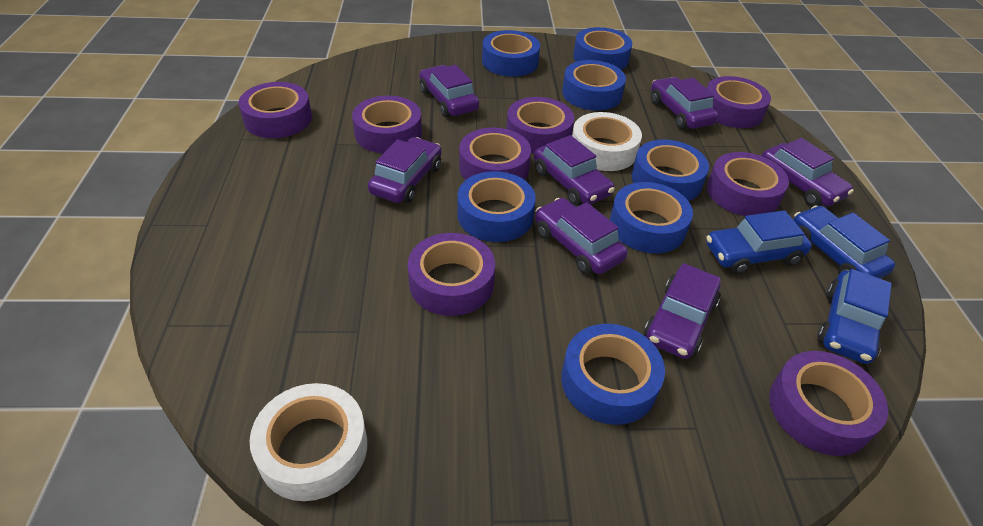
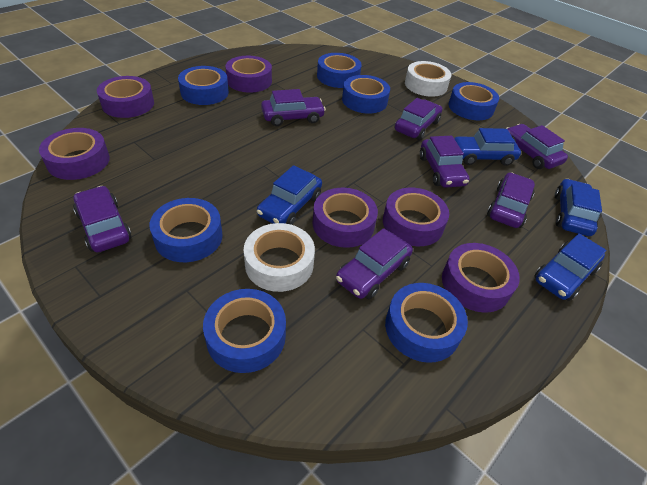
blue car: 3 -> 4
purple tape: 8 -> 6

